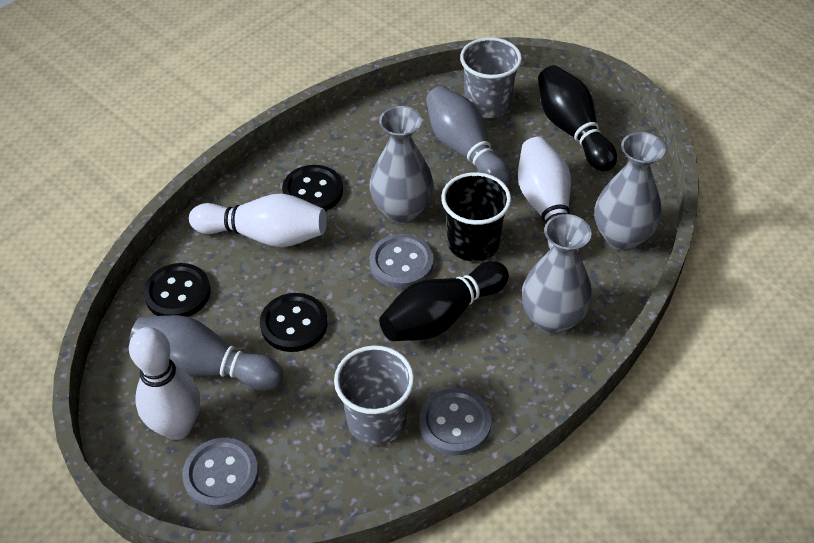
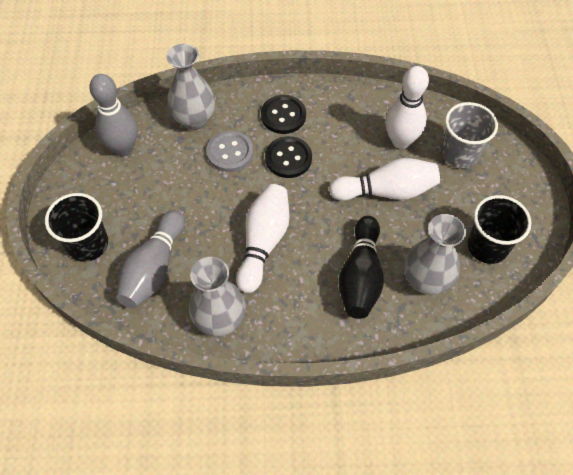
black bowling pin: 2 -> 1
black button: 3 -> 2
black cup: 1 -> 2
grey button: 3 -> 1
grey cup: 2 -> 1

